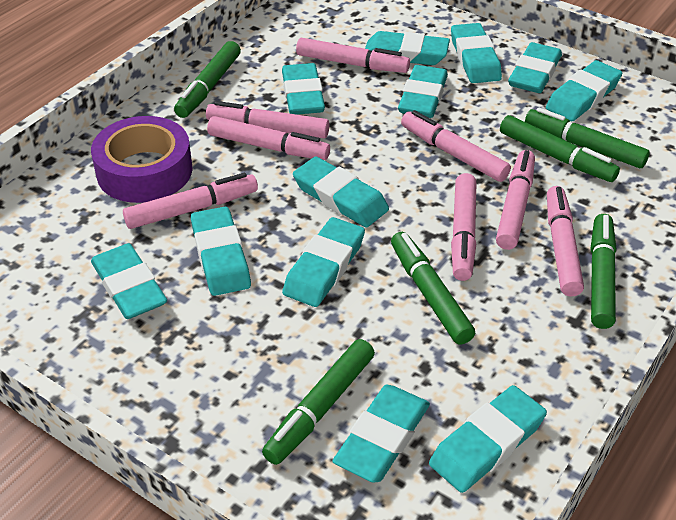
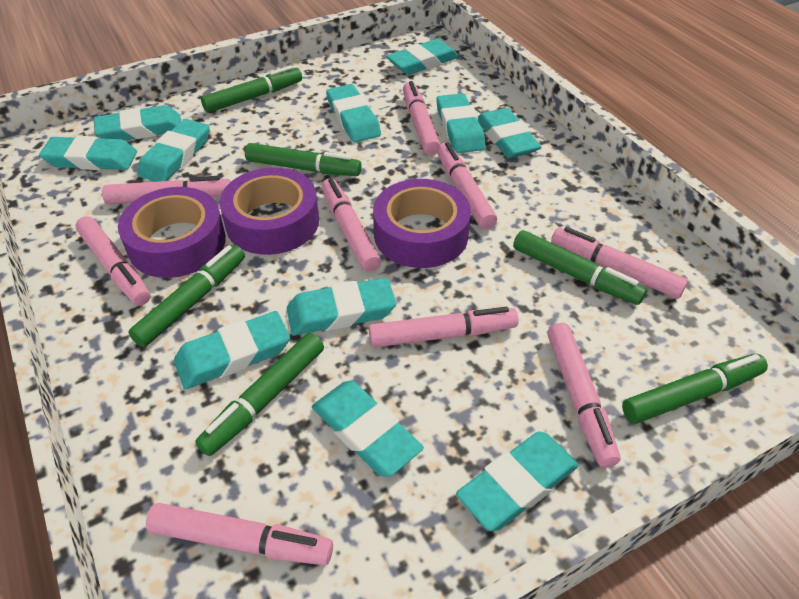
pink marker: 8 -> 9
purple tape: 1 -> 3
turquoise eraser: 12 -> 11

